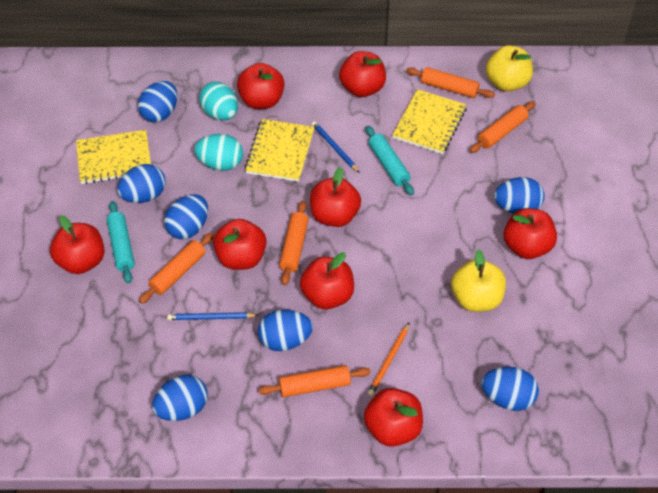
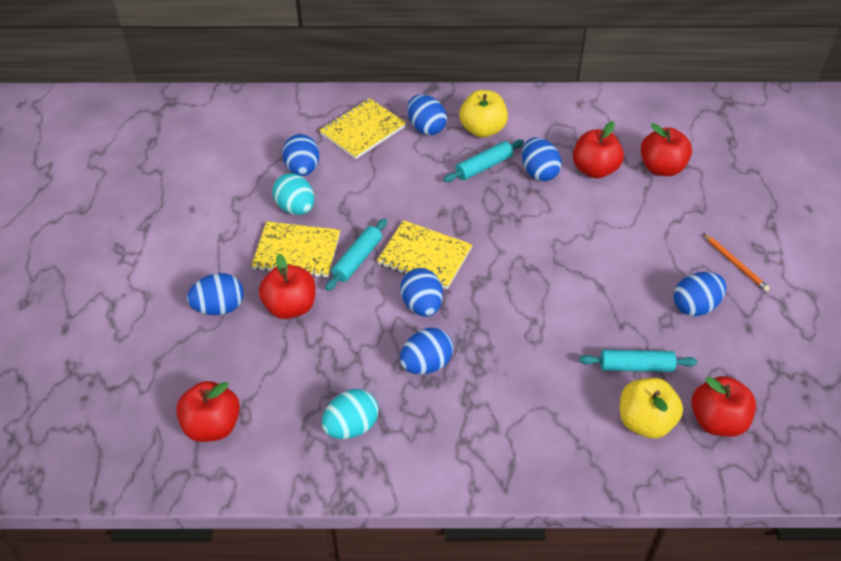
blue pencil: 2 -> 0
orange rolling pin: 5 -> 0
red apple: 8 -> 5
turquoise rolling pin: 2 -> 3

